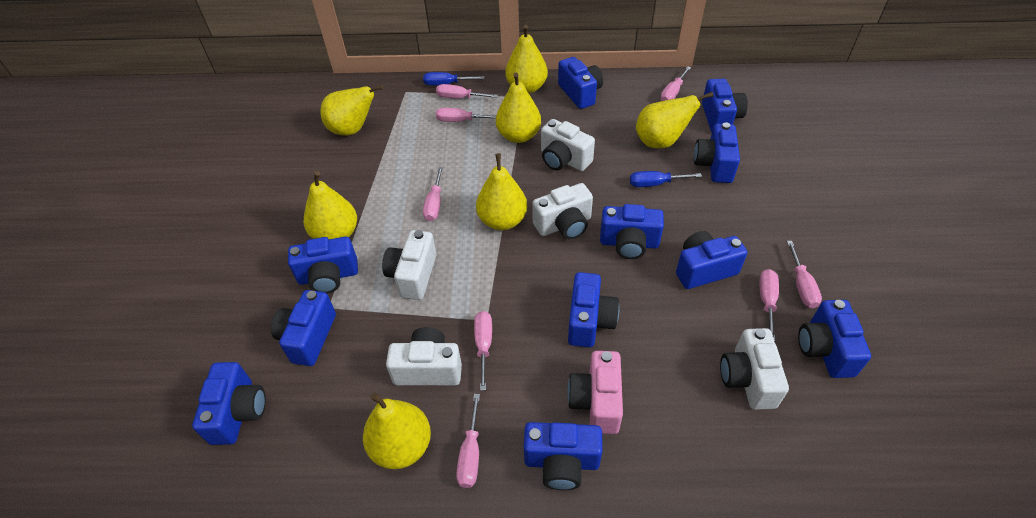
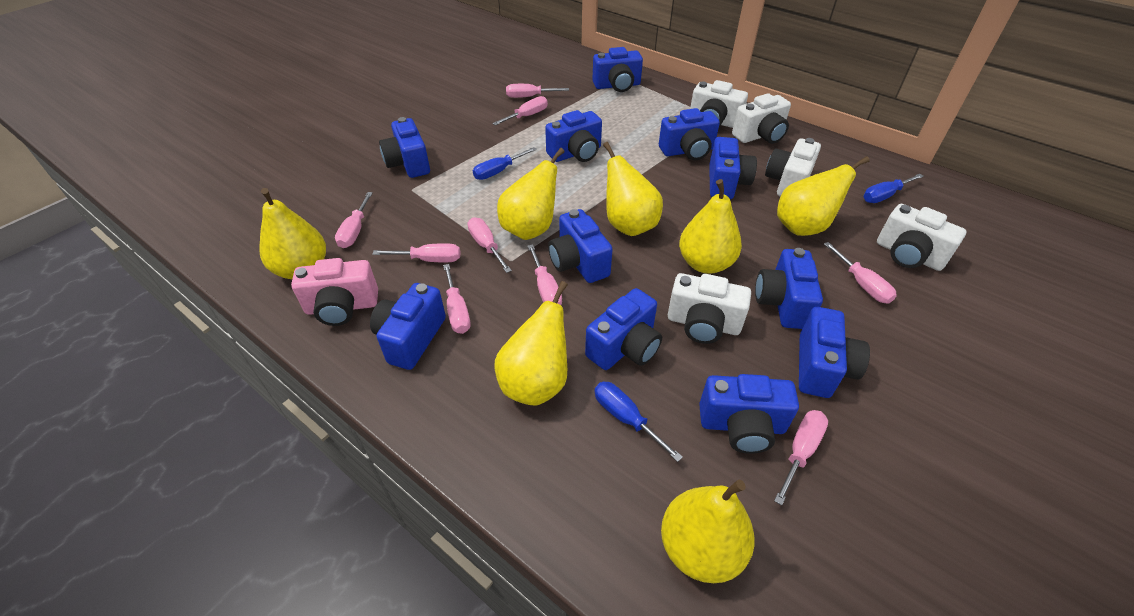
blue screwdriver: 2 -> 3
pink screwdriver: 8 -> 9

